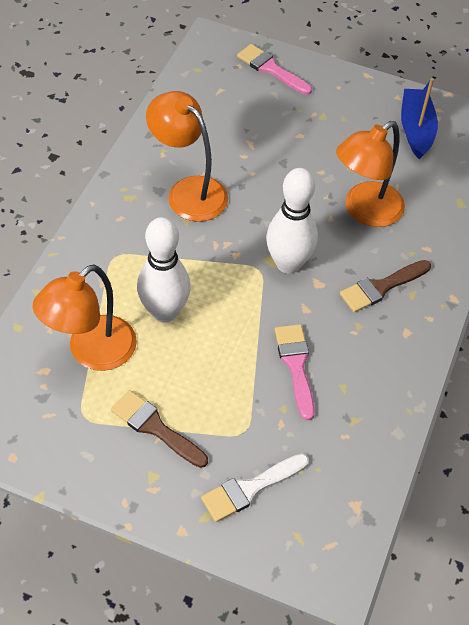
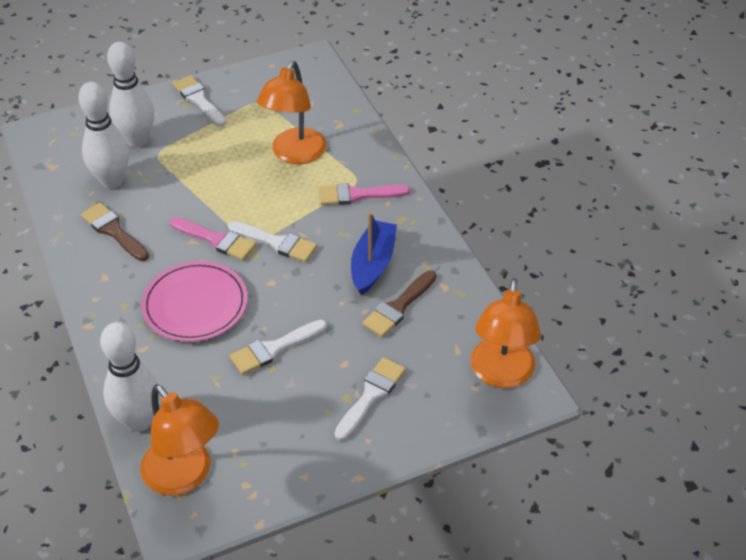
pink plate: 0 -> 1
white bowling pin: 2 -> 3
white brush: 1 -> 4

